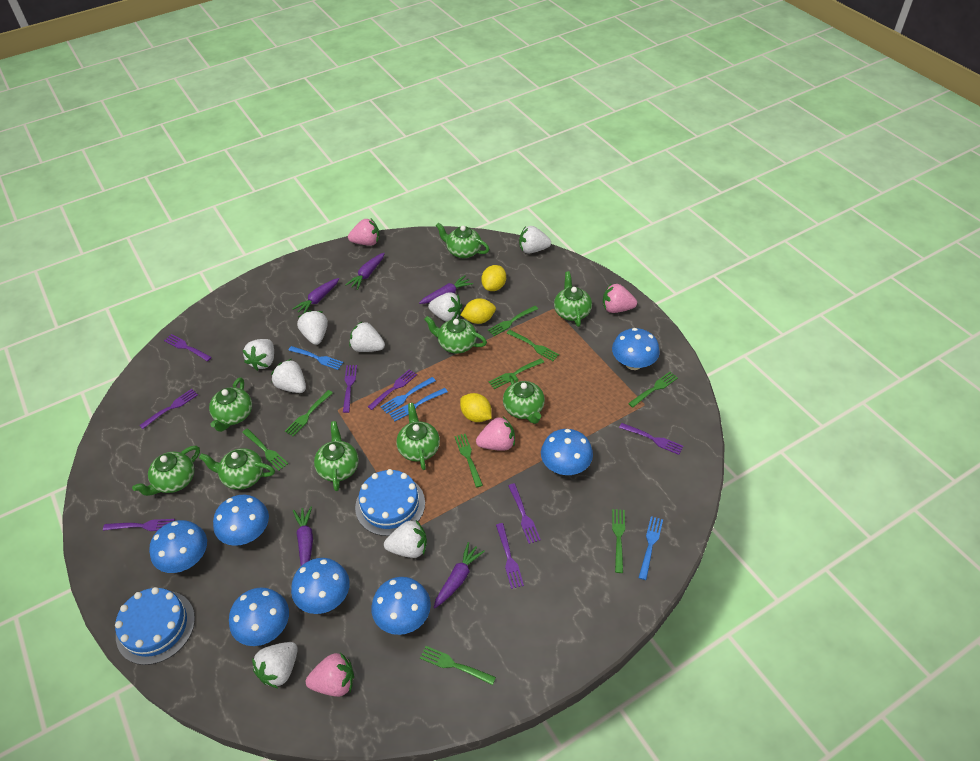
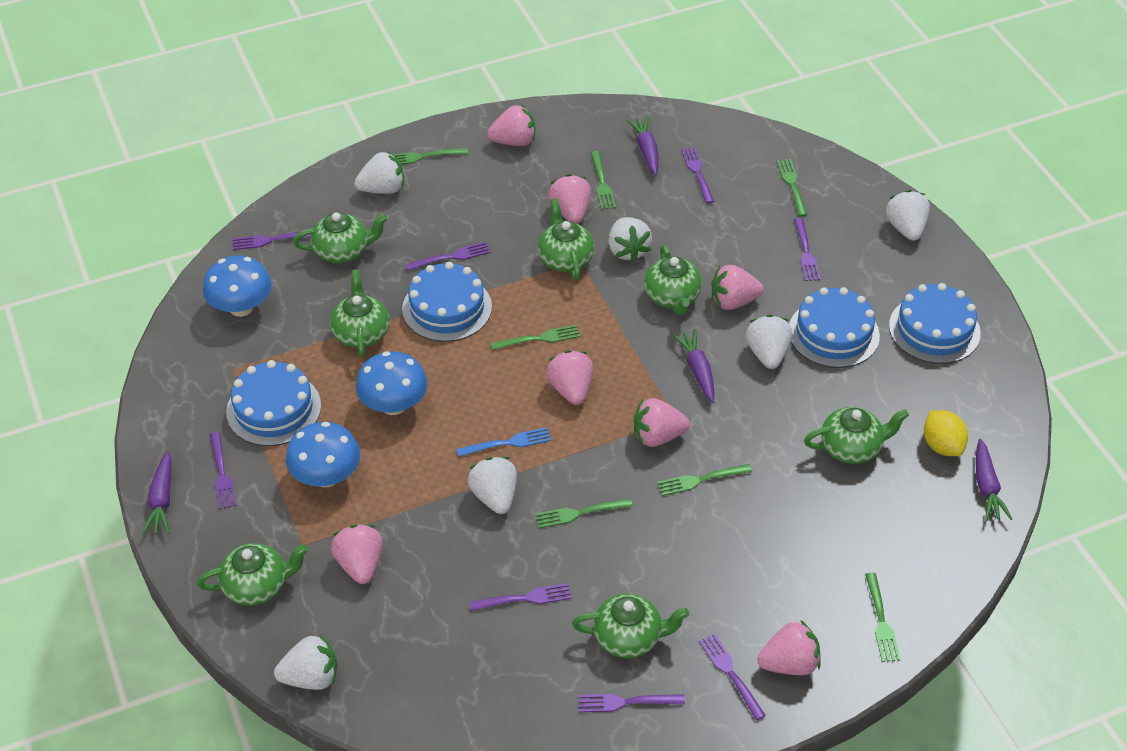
blue cake: 2 -> 4
blue fork: 4 -> 1
blue mushroom: 7 -> 3
green fork: 9 -> 7
green teapot: 9 -> 7
pink strawberry: 4 -> 7
purple carrot: 5 -> 4
white strawberry: 8 -> 6
yellow lemon: 3 -> 1

